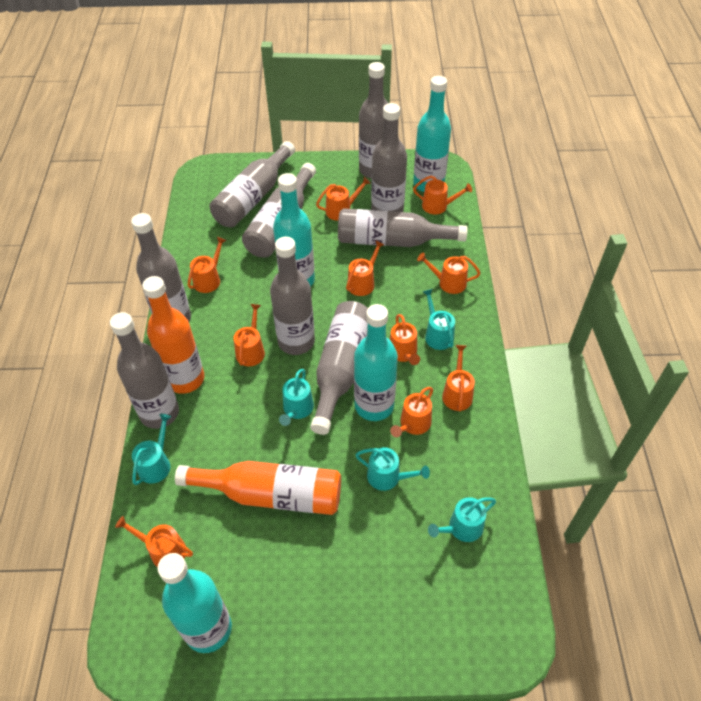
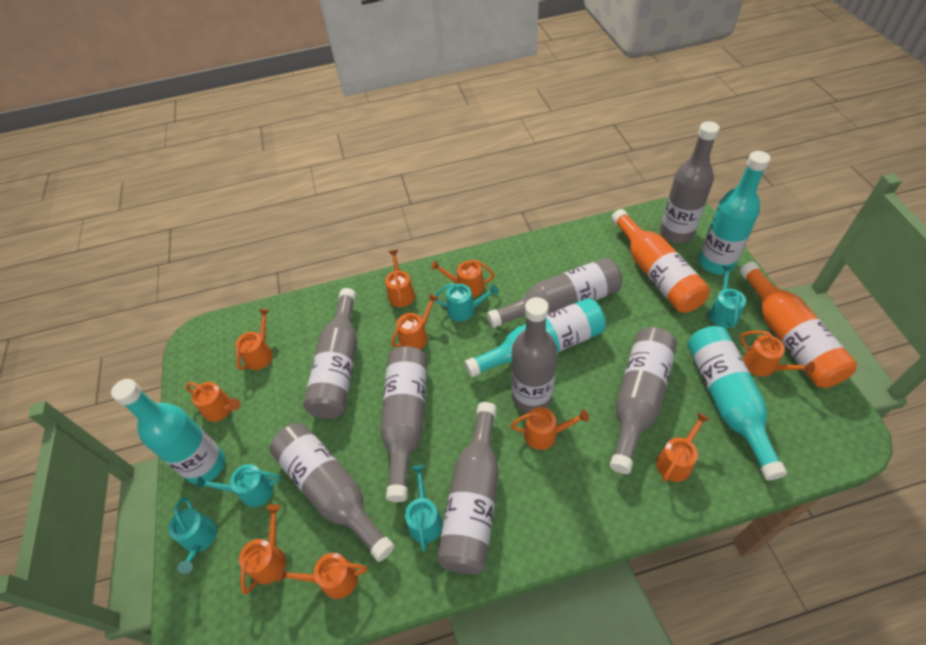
grey bottle: 9 -> 8

